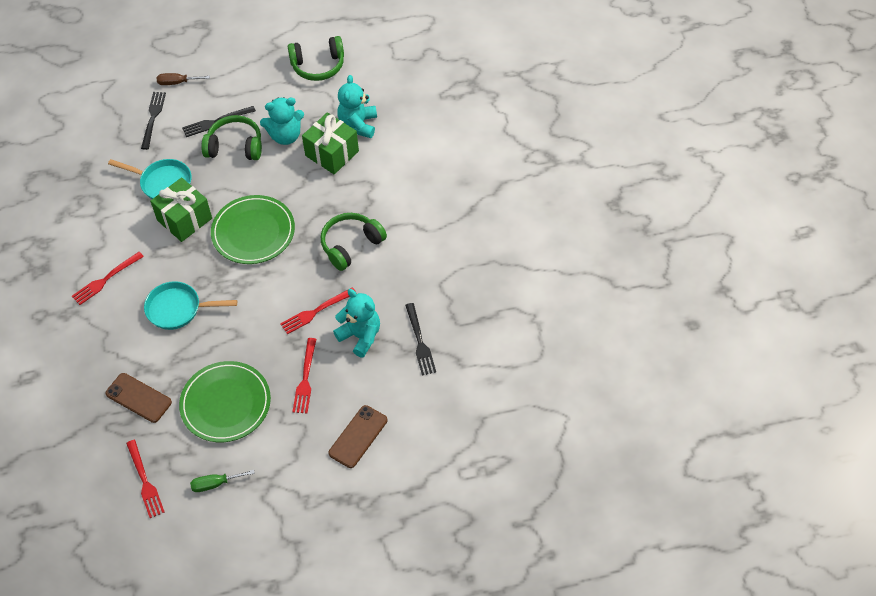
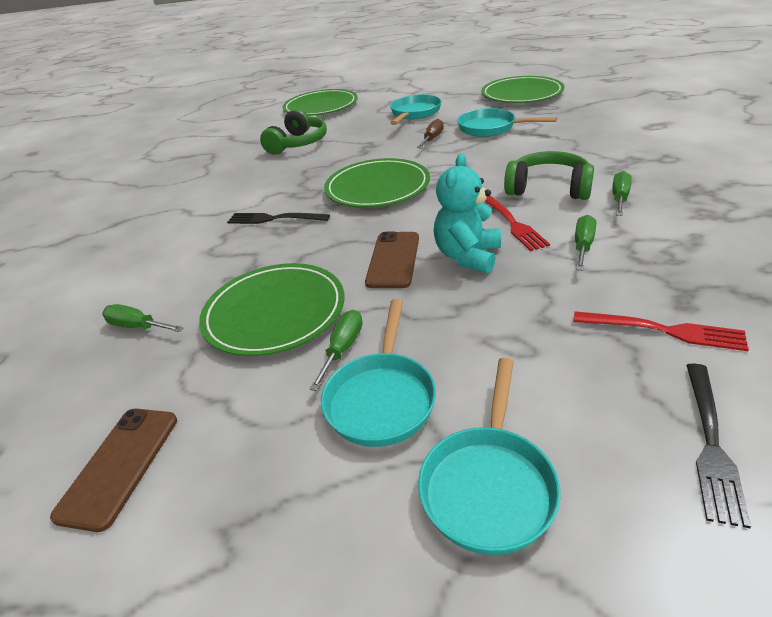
black fork: 3 -> 2
green gift: 2 -> 0
green headphones: 3 -> 2
green plate: 2 -> 4
green screwdriver: 1 -> 4
red fork: 4 -> 2
turquoise pan: 2 -> 4
turquoise teddy bear: 3 -> 1

